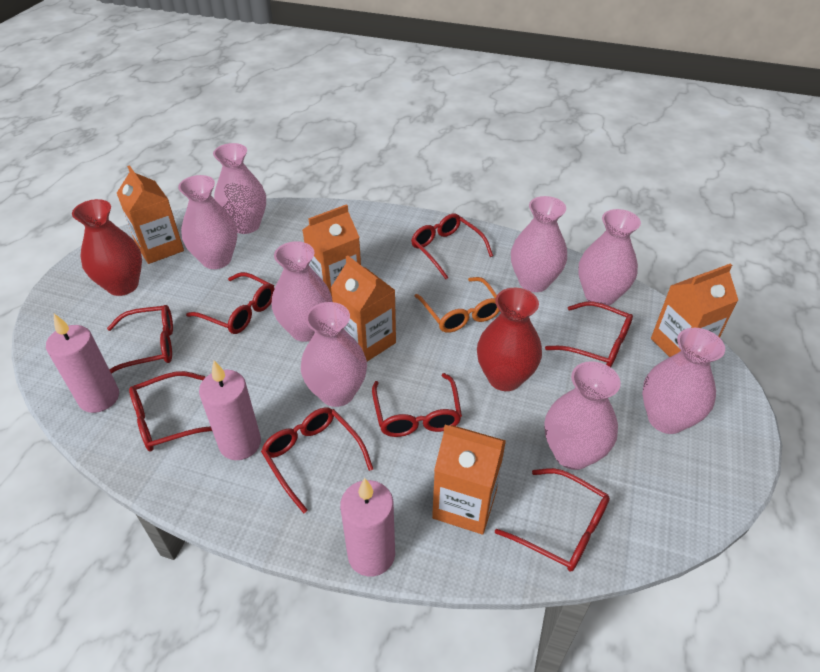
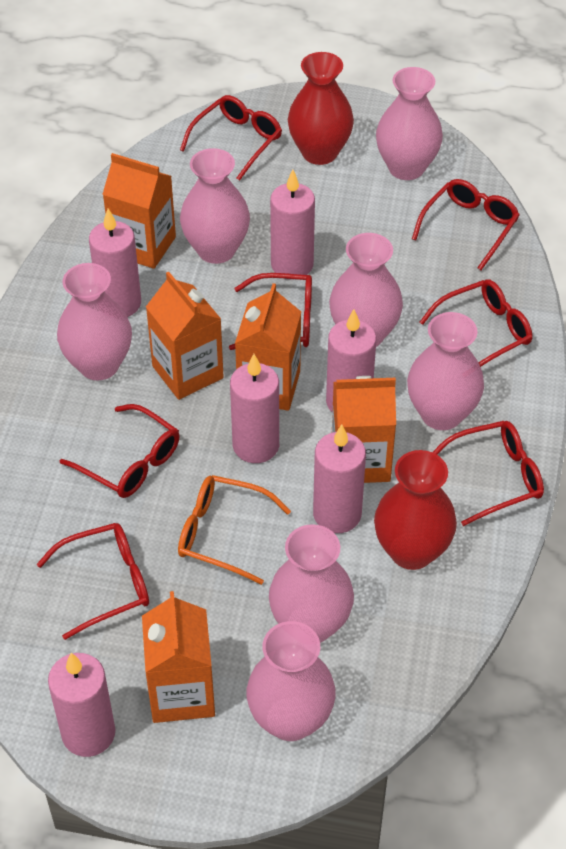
pink candle: 3 -> 6
pink vase: 8 -> 7
red glasses: 8 -> 7

